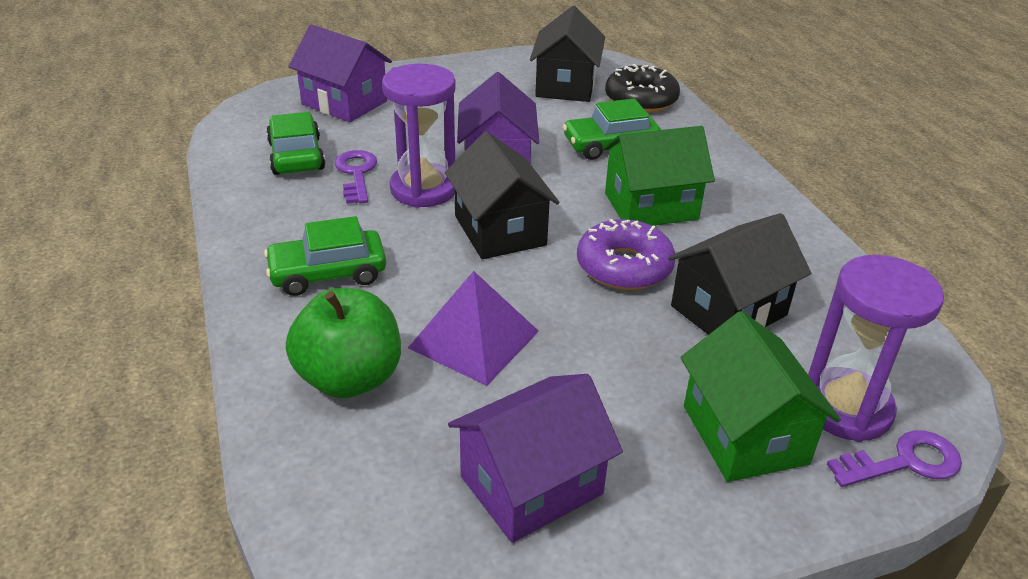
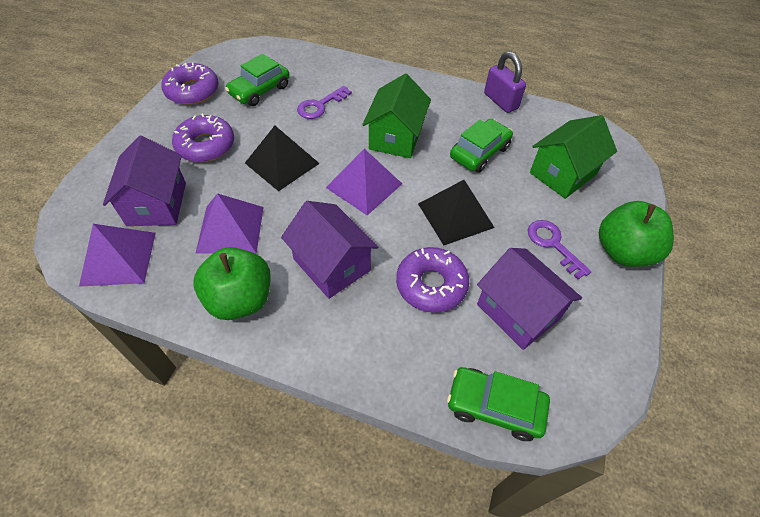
black donut: 1 -> 0
black house: 3 -> 0
black pyramid: 0 -> 2
green apple: 1 -> 2
purple donut: 1 -> 3
purple hourglass: 2 -> 0
purple padlock: 0 -> 1
purple pyramid: 1 -> 3

